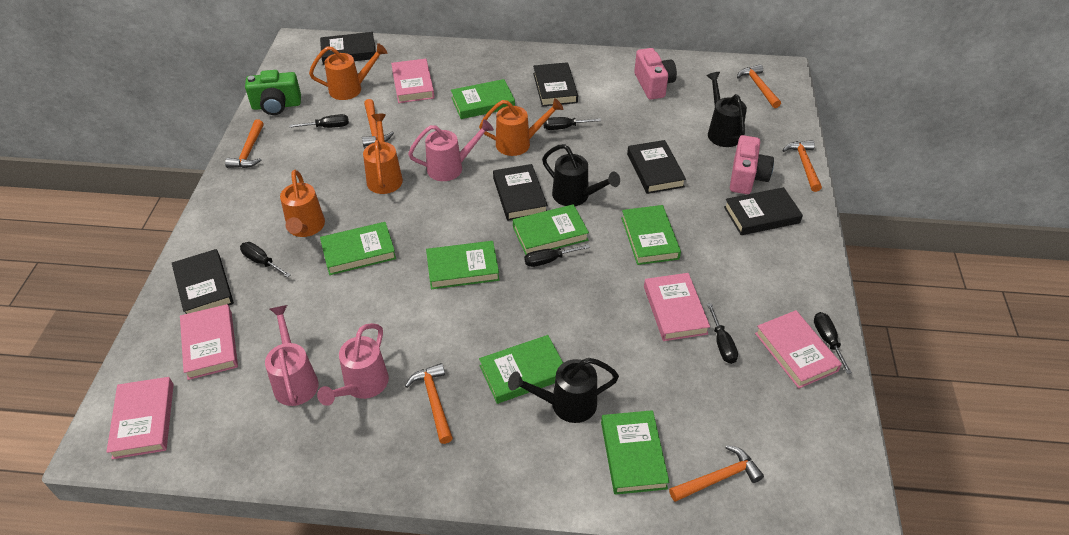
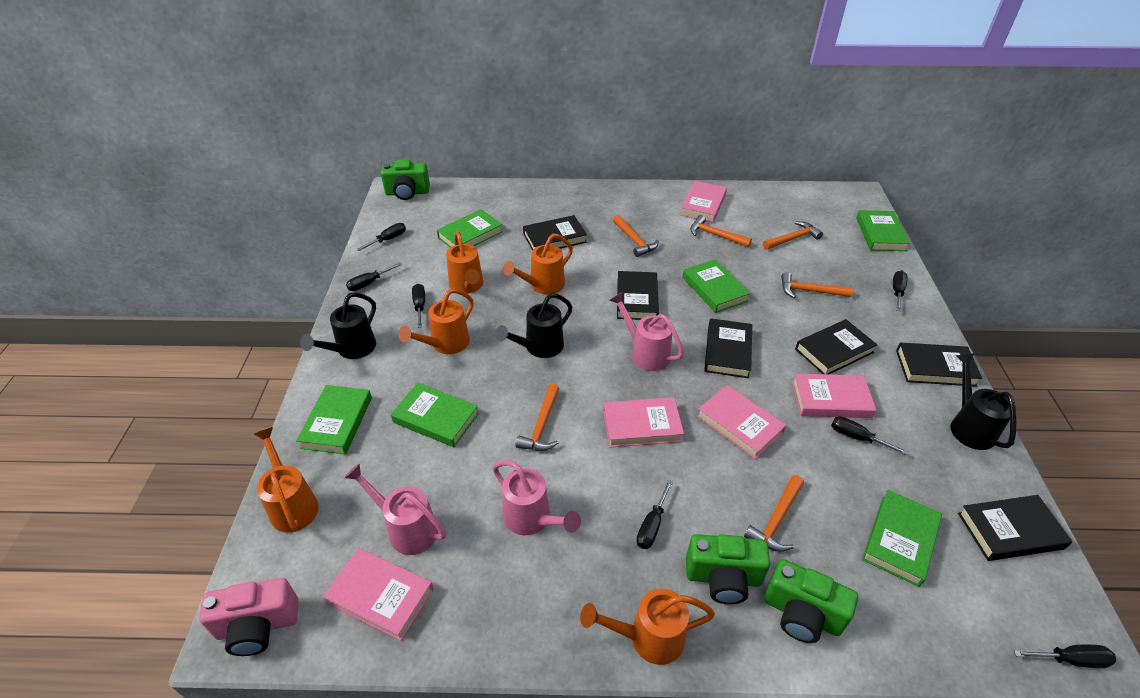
black screwdriver: 6 -> 7
green book: 7 -> 6
green camera: 1 -> 3
orange watering can: 4 -> 5
pink camera: 2 -> 1

